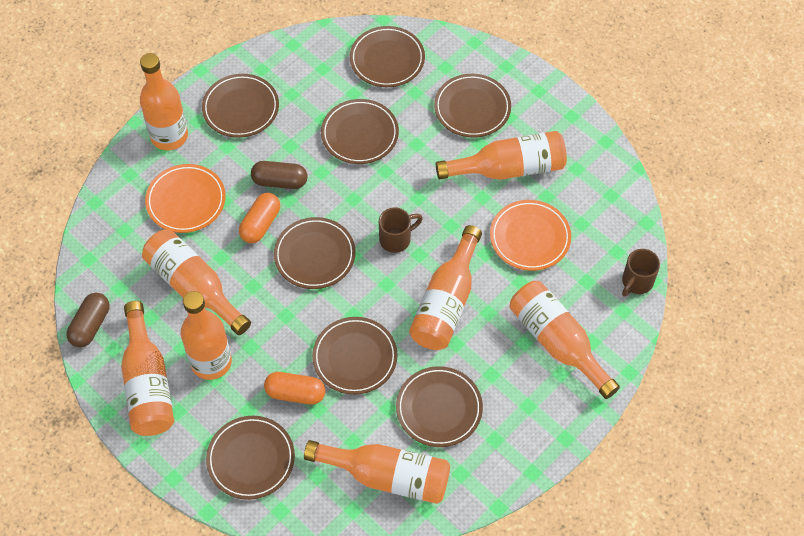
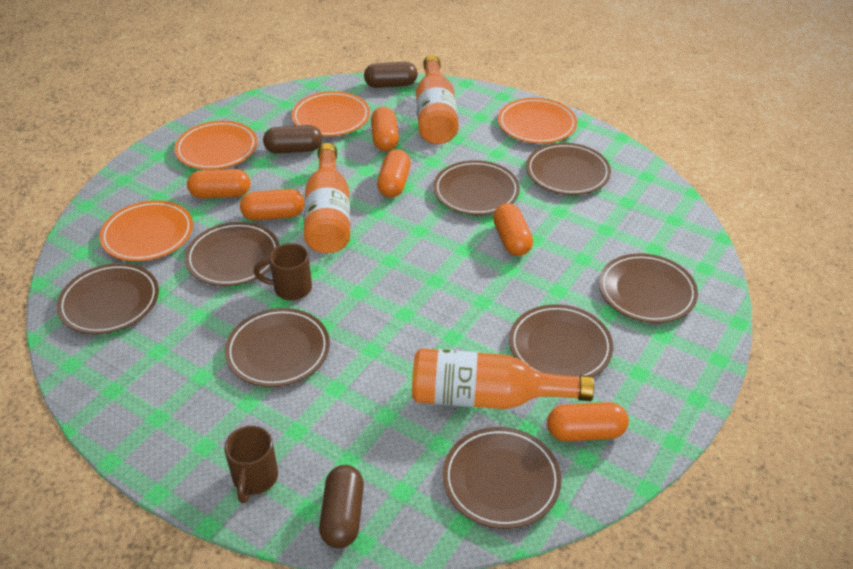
brown capsule: 2 -> 3
orange bottle: 8 -> 3
orange capsule: 2 -> 6
orange plate: 2 -> 4

